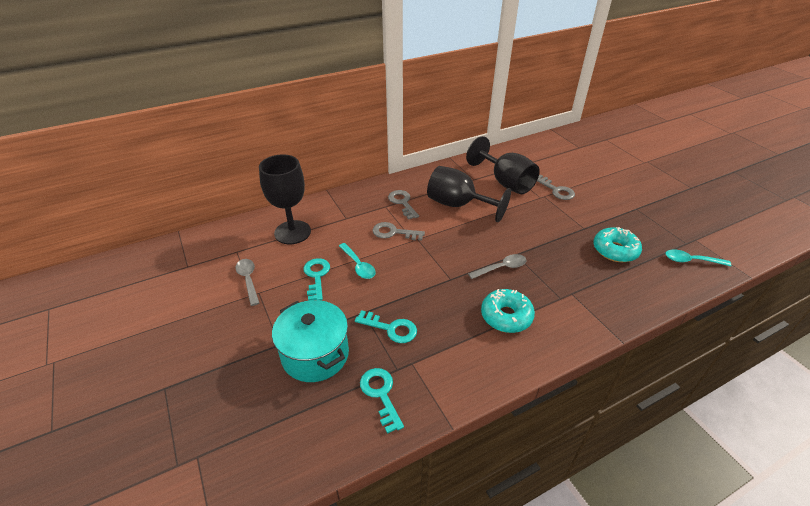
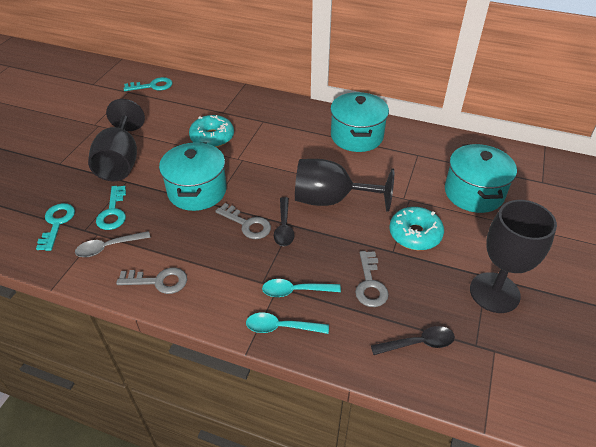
black spoon: 0 -> 2
grey spoon: 2 -> 1
turquoise pot: 1 -> 3

